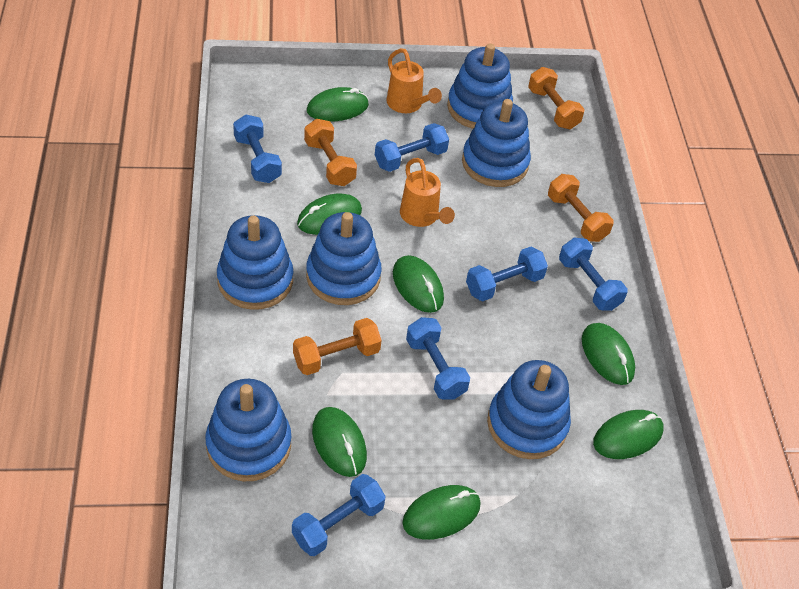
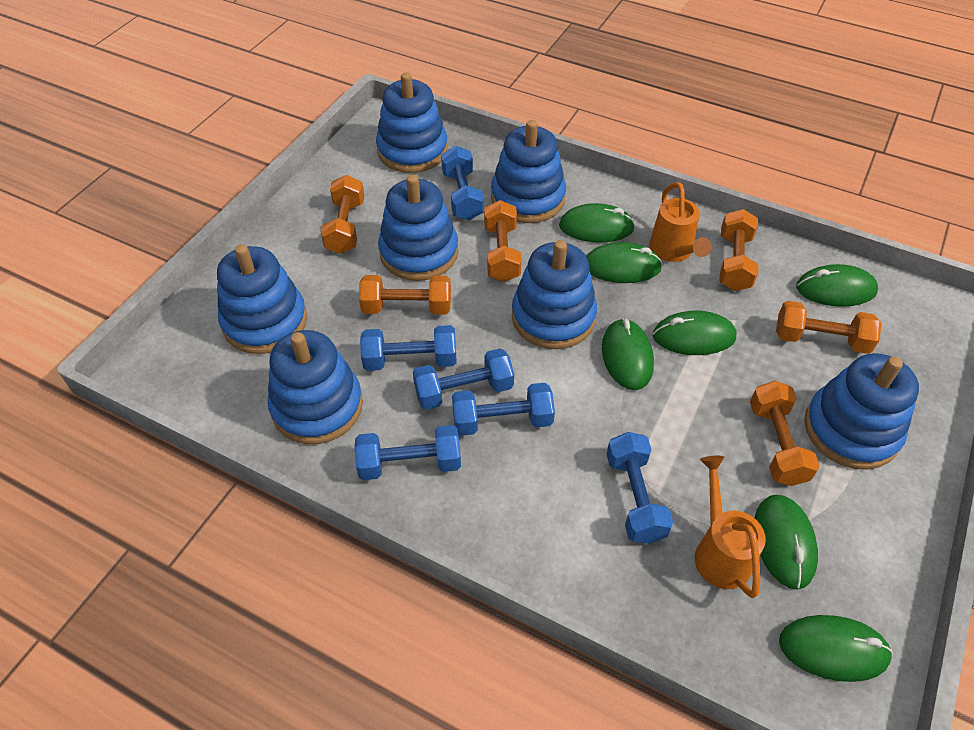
blue stacking toy: 6 -> 7
orange dumbbell: 4 -> 6

